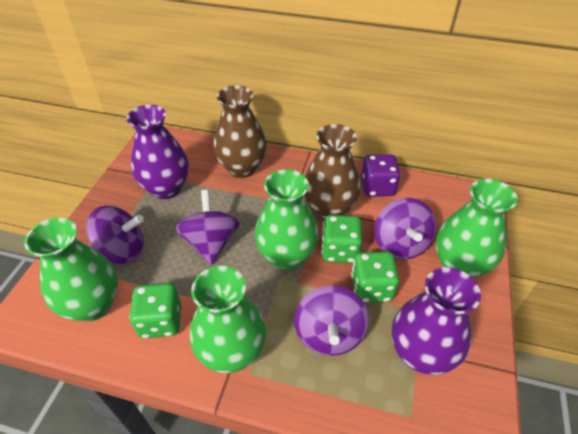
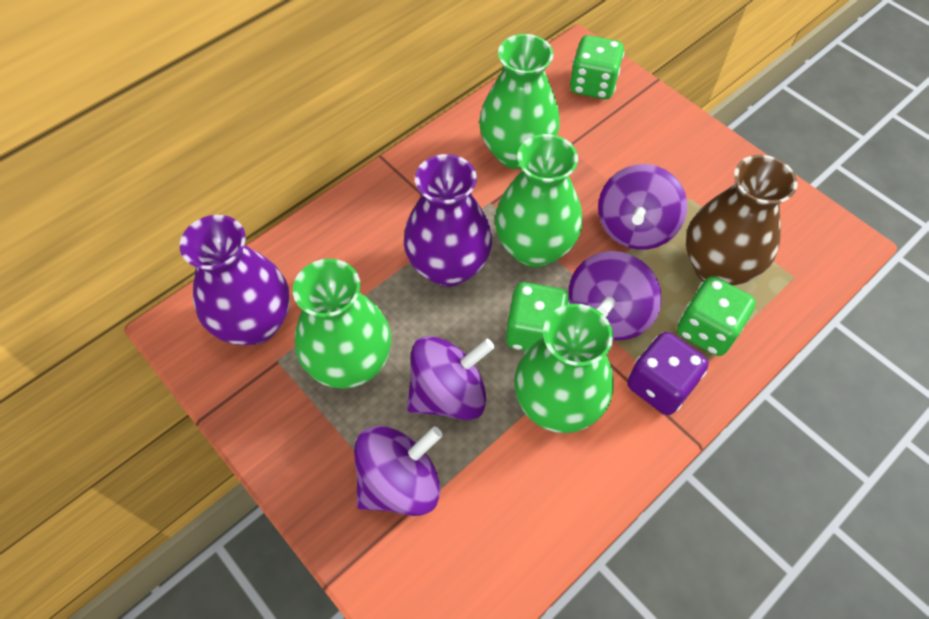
brown vase: 2 -> 1

